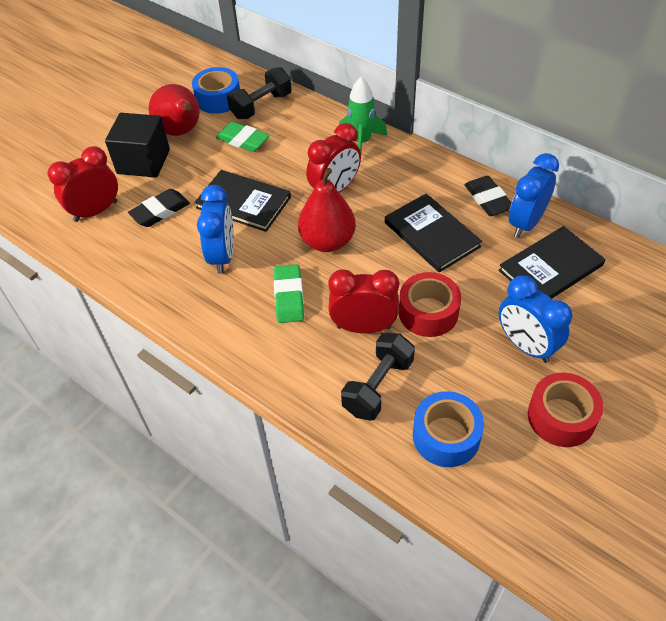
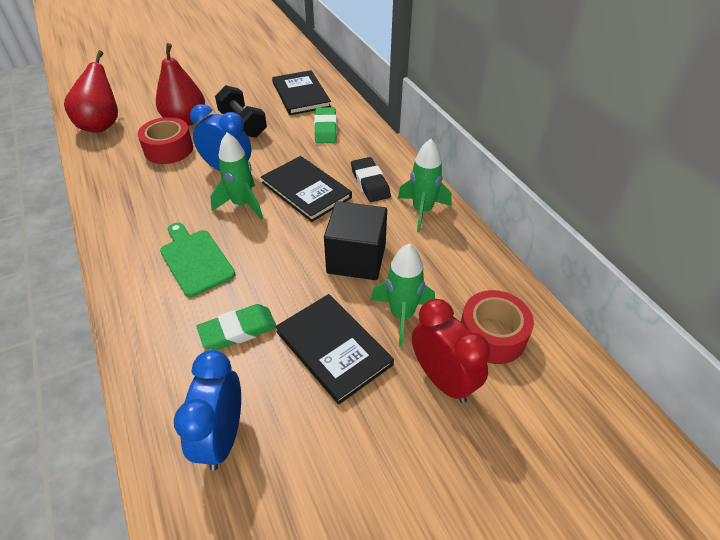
black dumbbell: 2 -> 1
black eraser: 2 -> 1
blue clock: 3 -> 2
blue tape: 2 -> 0
green cutting board: 0 -> 1
green rocket: 1 -> 3
red clock: 3 -> 1

